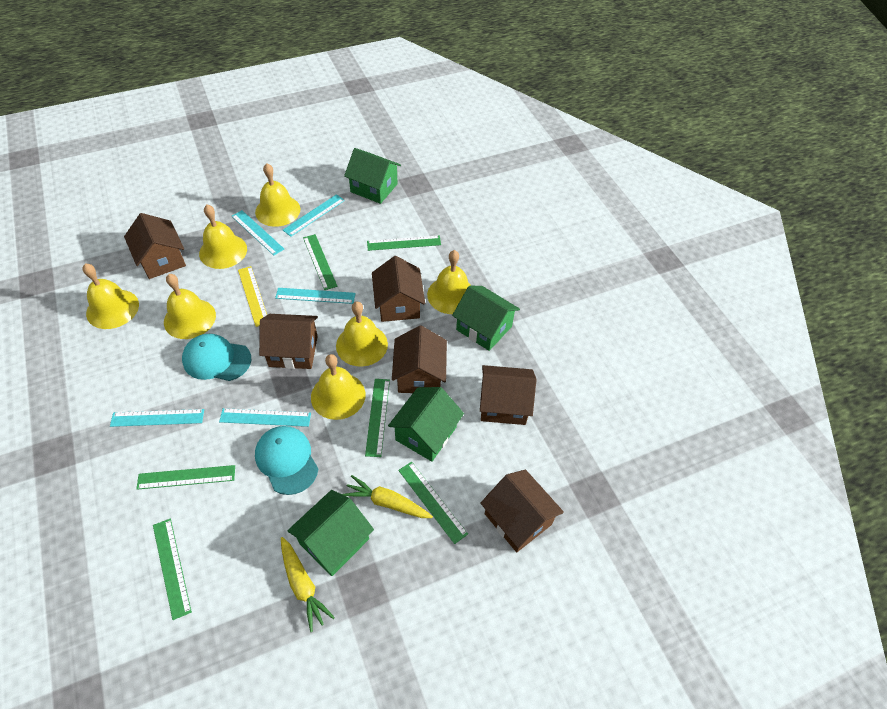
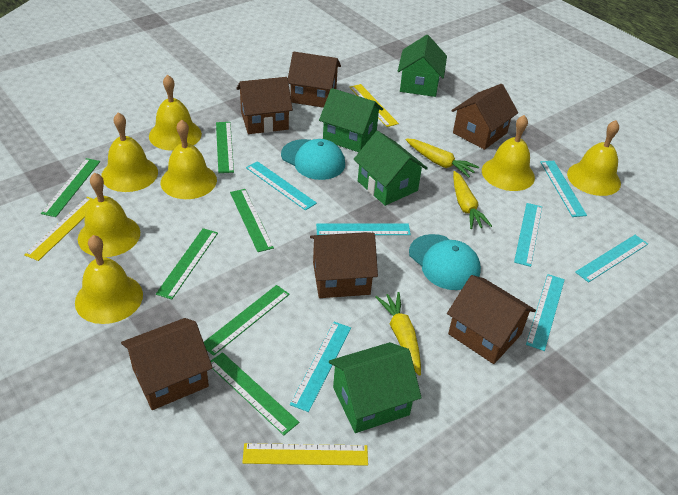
turquoise ruler: 5 -> 7
yellow carrot: 2 -> 3
yellow ruler: 1 -> 3

